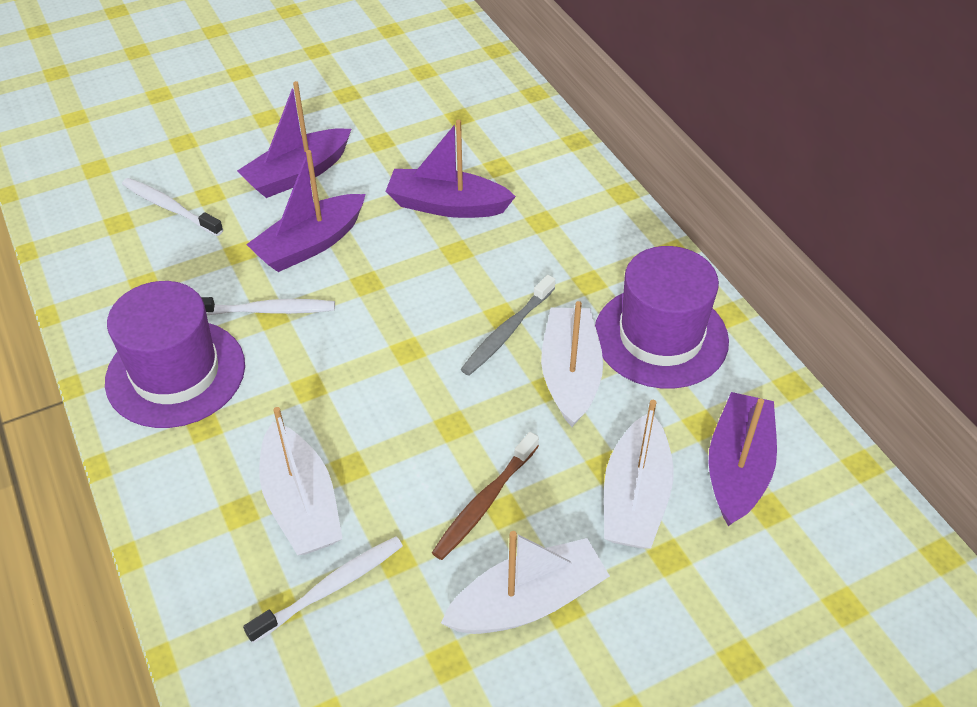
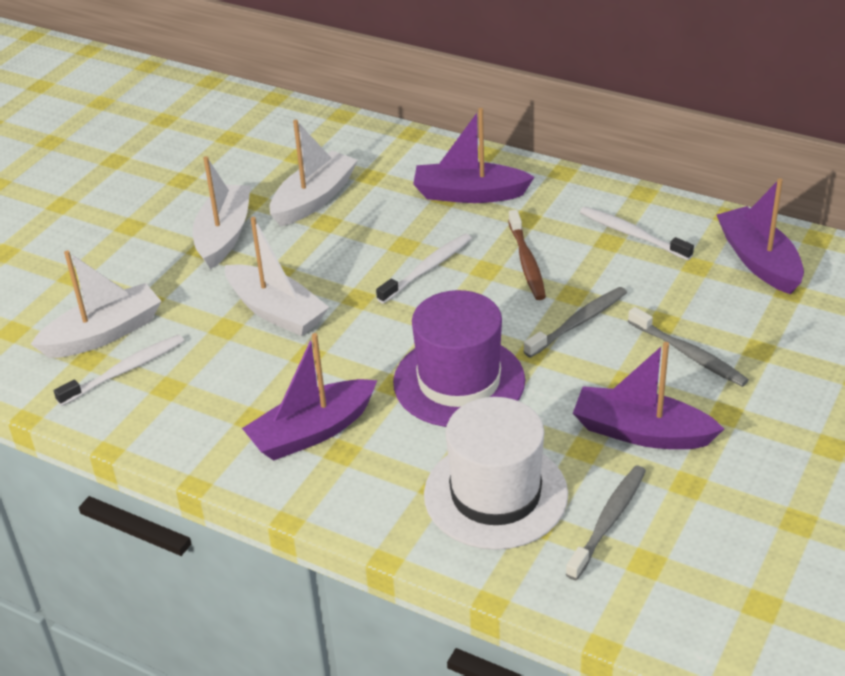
grey toothbrush: 1 -> 3
purple hat: 2 -> 1
white hat: 0 -> 1

